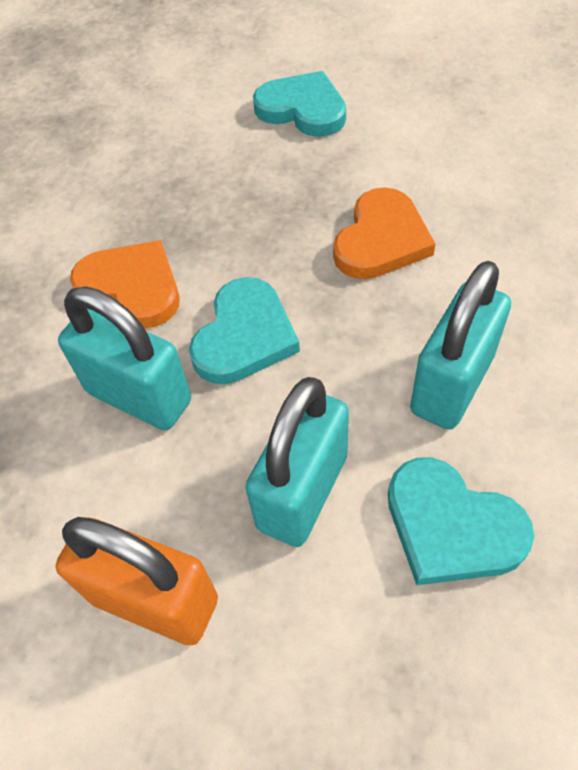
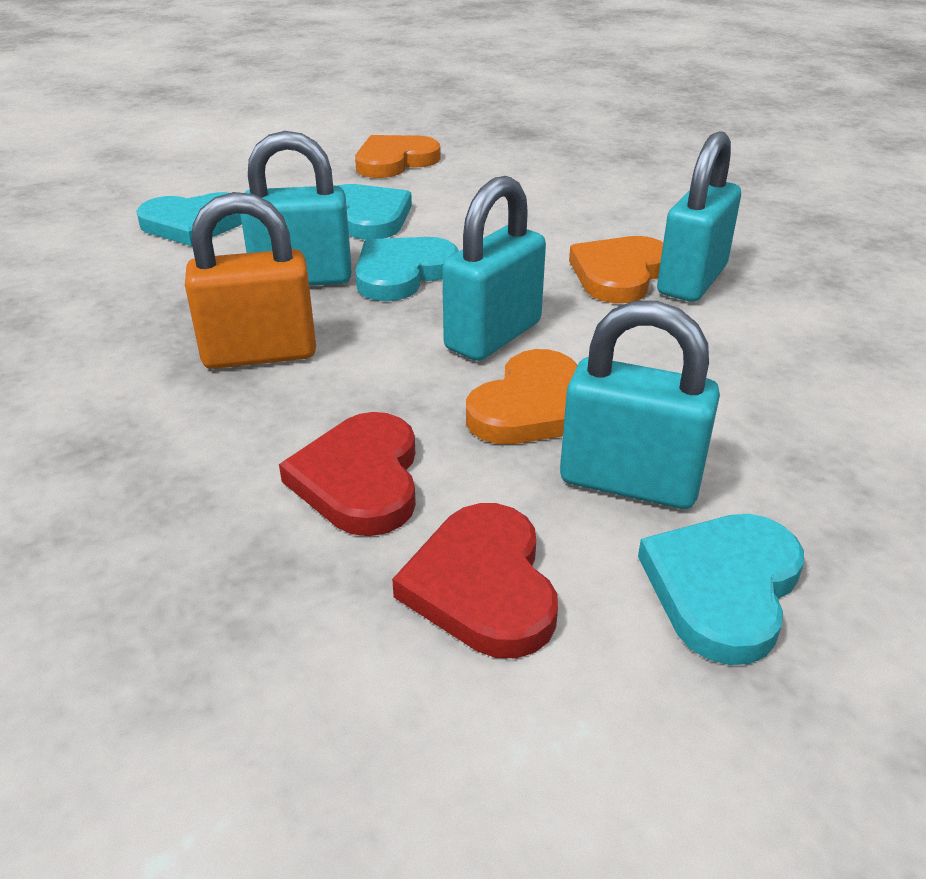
orange heart: 2 -> 3
red heart: 0 -> 2
turquoise heart: 3 -> 4
turquoise padlock: 3 -> 4

